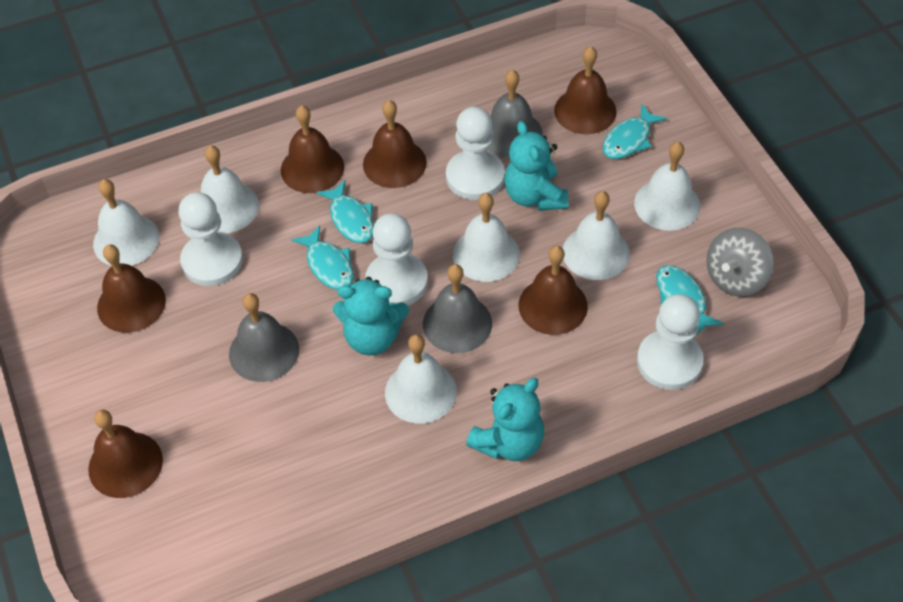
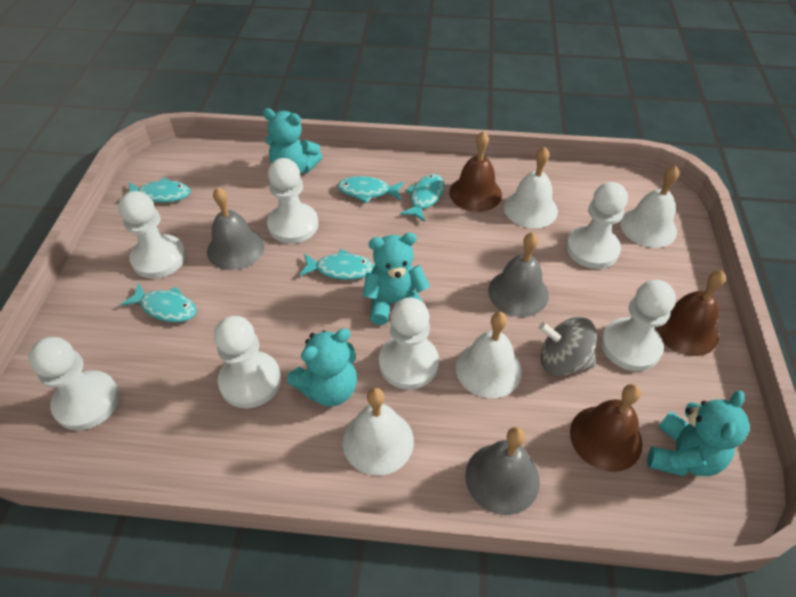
brown bell: 6 -> 3
turquoise fish: 4 -> 5
turquoise teddy bear: 3 -> 4
white bell: 6 -> 4
white pawn: 4 -> 7

